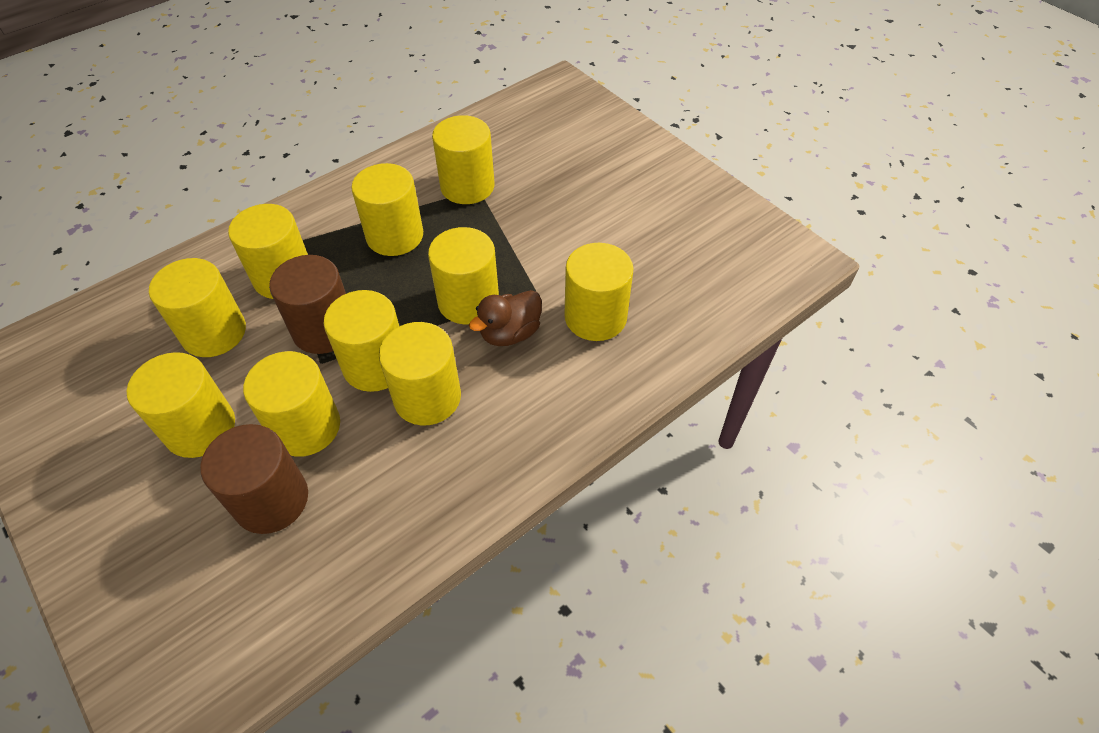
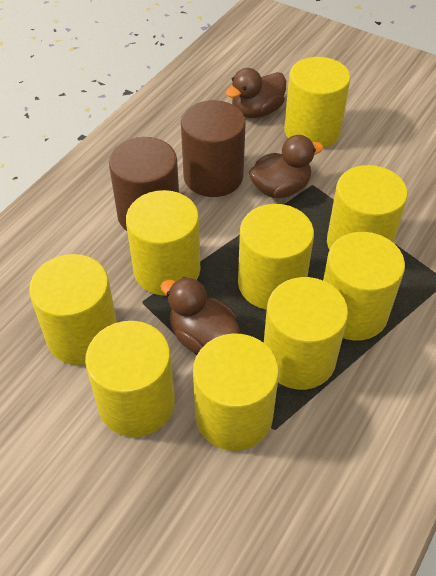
brown duck: 1 -> 3
yellow cylinder: 10 -> 9

